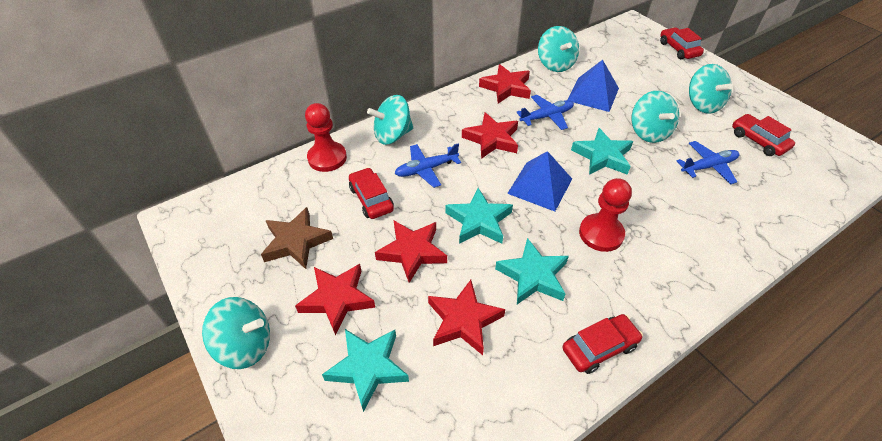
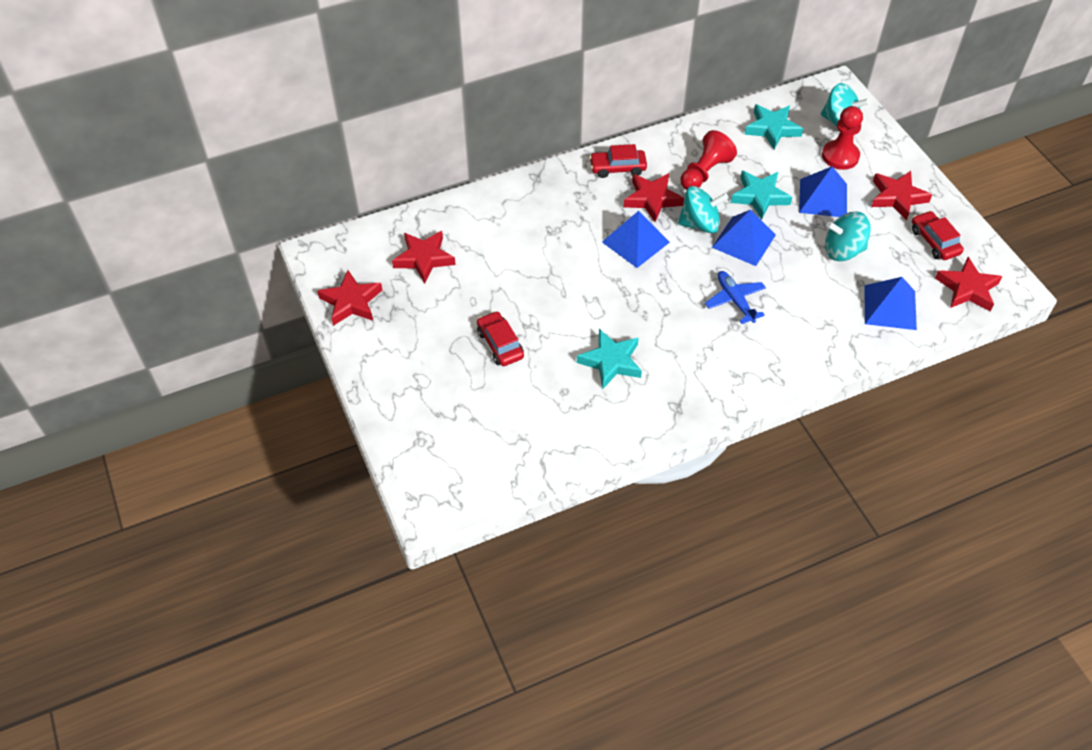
blue plane: 3 -> 1
blue pyramid: 2 -> 4
brown star: 1 -> 0
red car: 4 -> 3
turquoise spinning top: 5 -> 3
turquoise star: 4 -> 3

